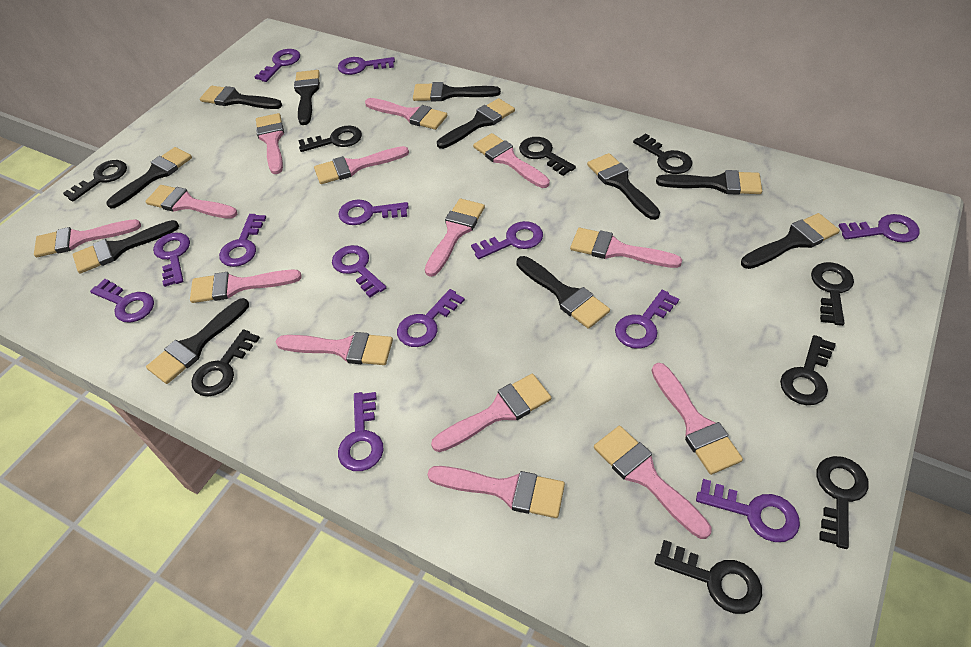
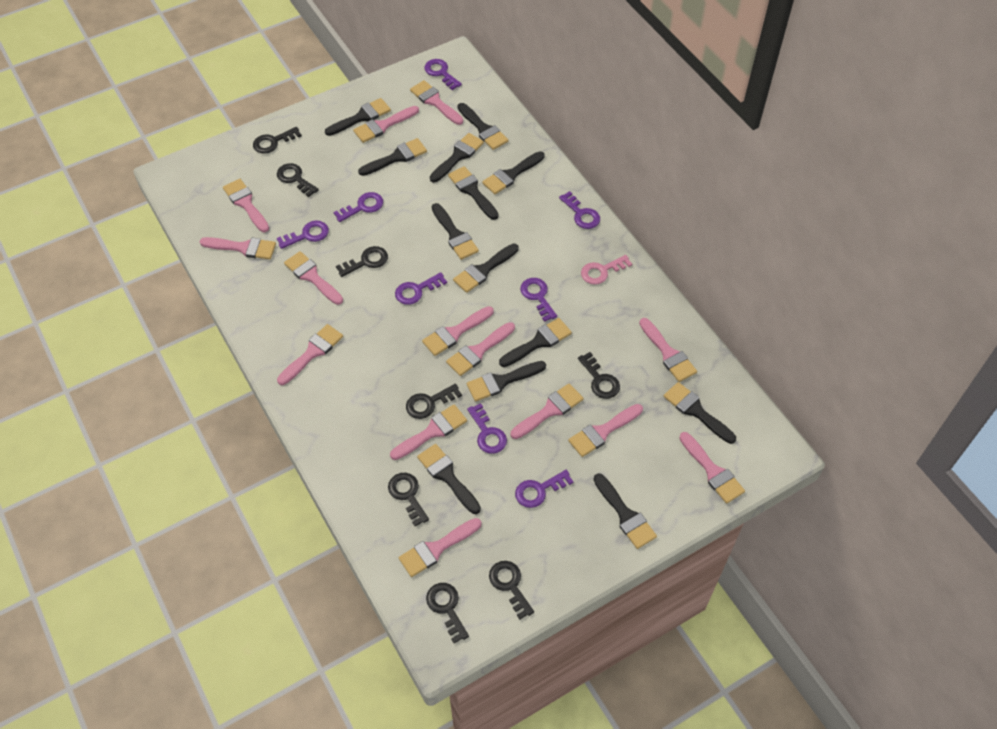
black brush: 11 -> 13
black key: 9 -> 8
pink key: 0 -> 1
purple key: 13 -> 8

